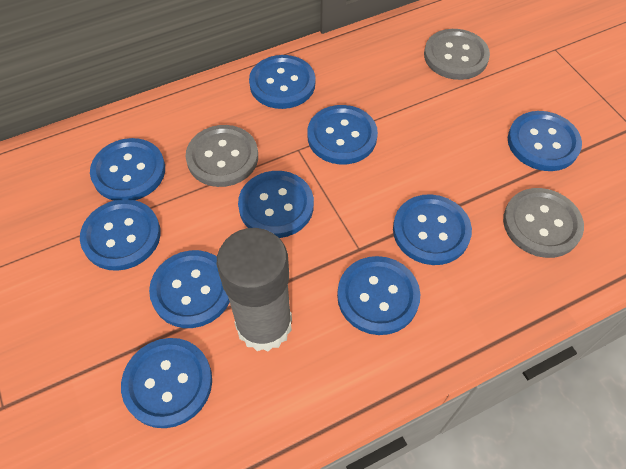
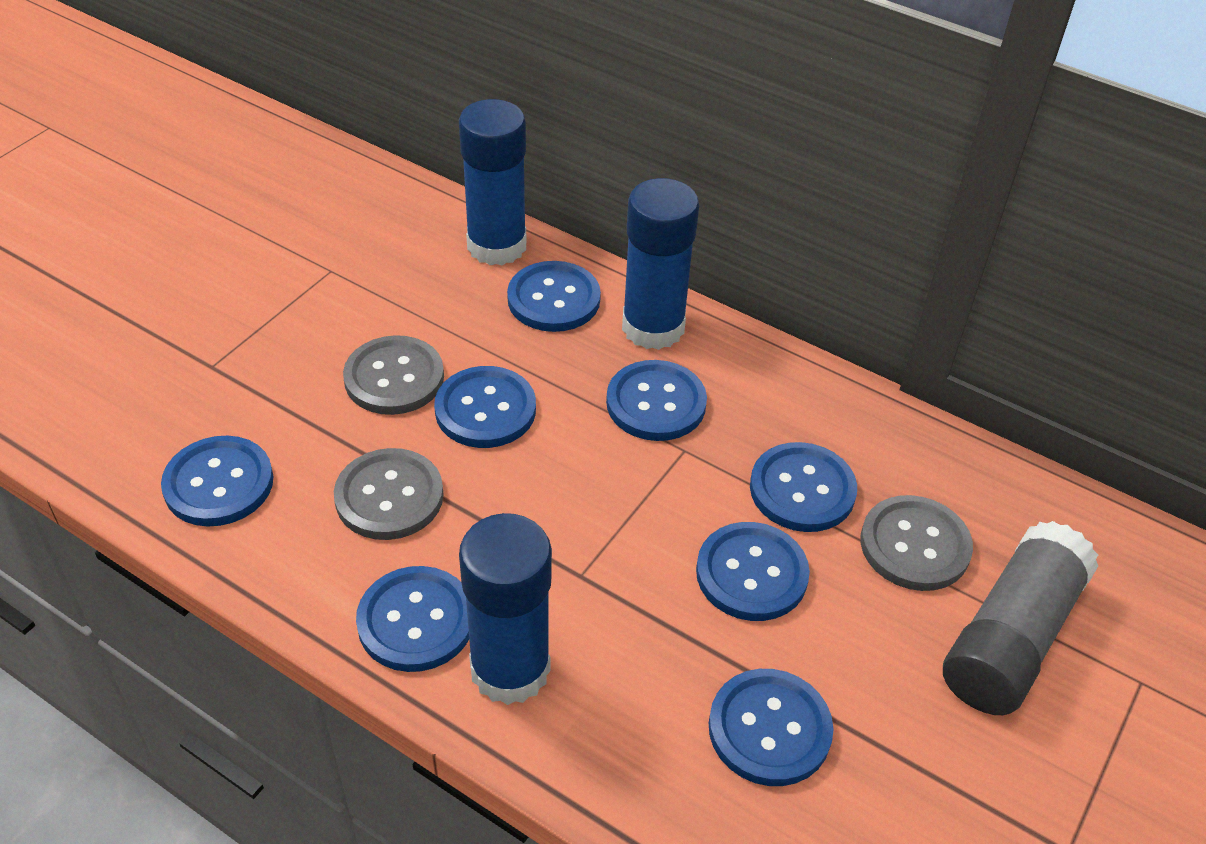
blue button: 10 -> 8
blue glue stick: 0 -> 3

